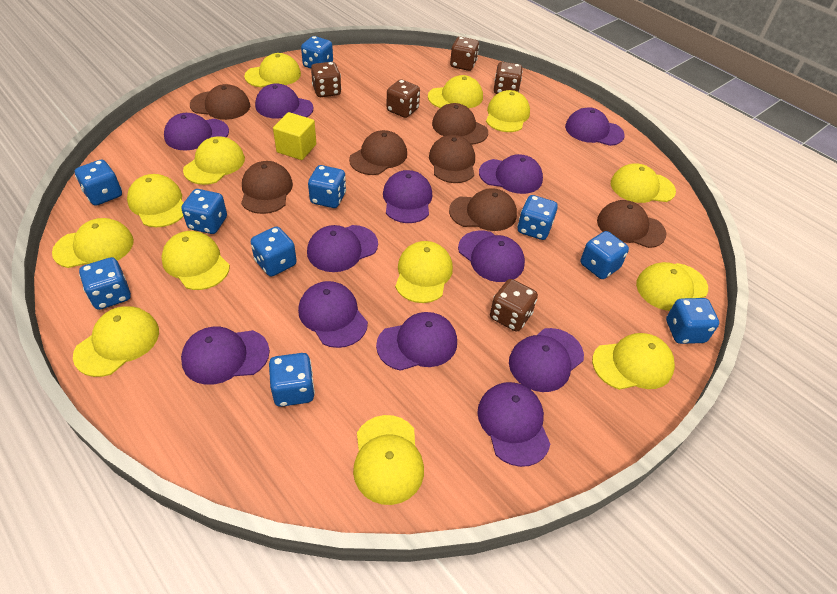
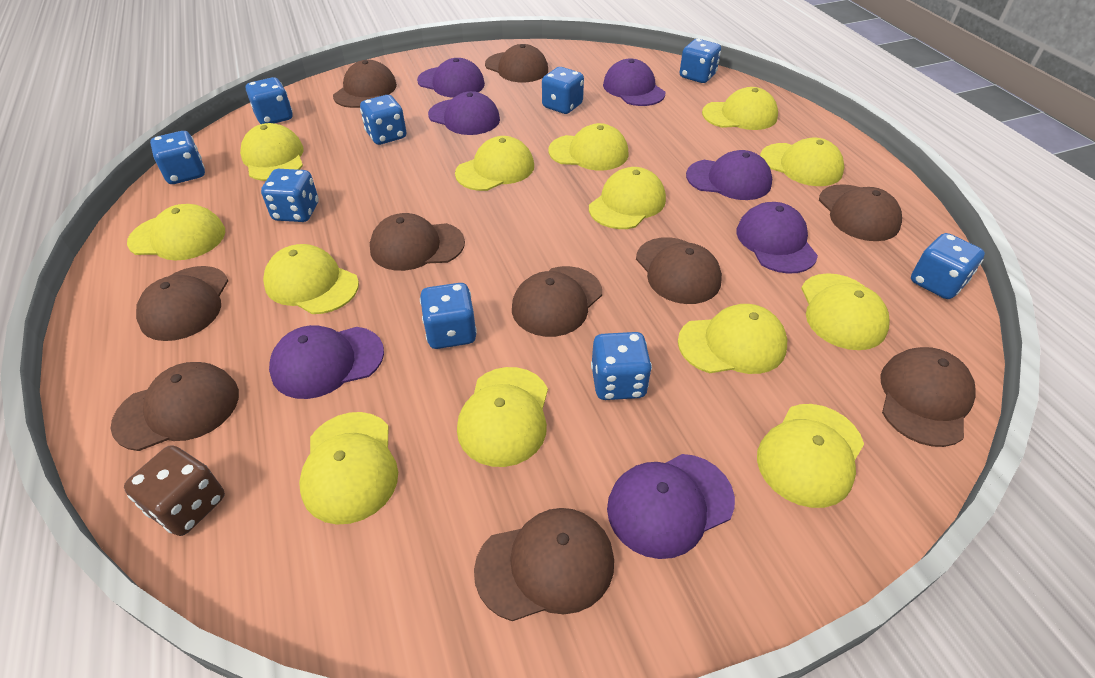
blue dice: 10 -> 9
brown cap: 7 -> 10
brown dice: 5 -> 1
purple cap: 12 -> 7
yellow cube: 1 -> 0

